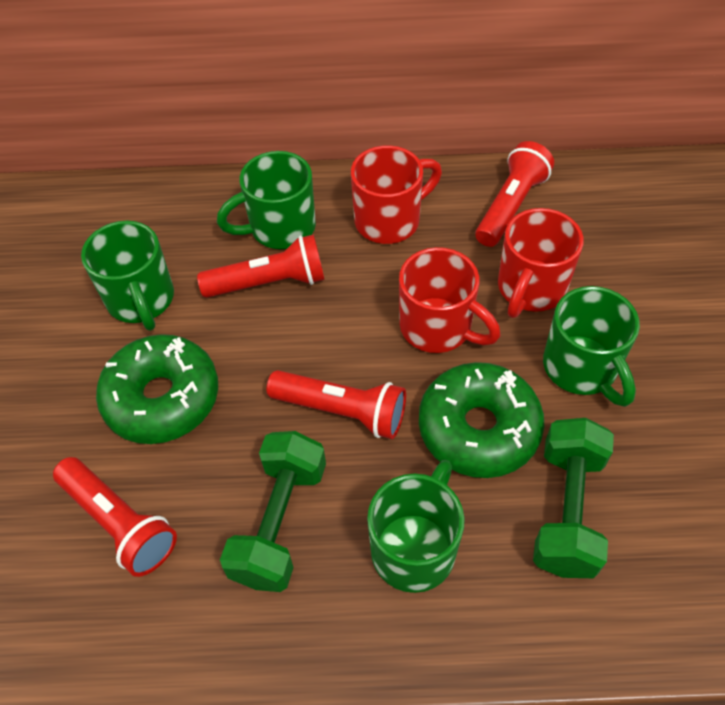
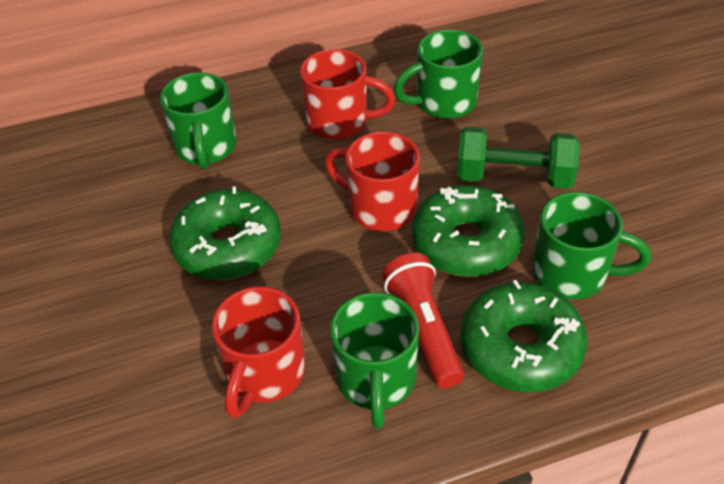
green donut: 2 -> 3
green dumbbell: 2 -> 1
red flashlight: 4 -> 1

